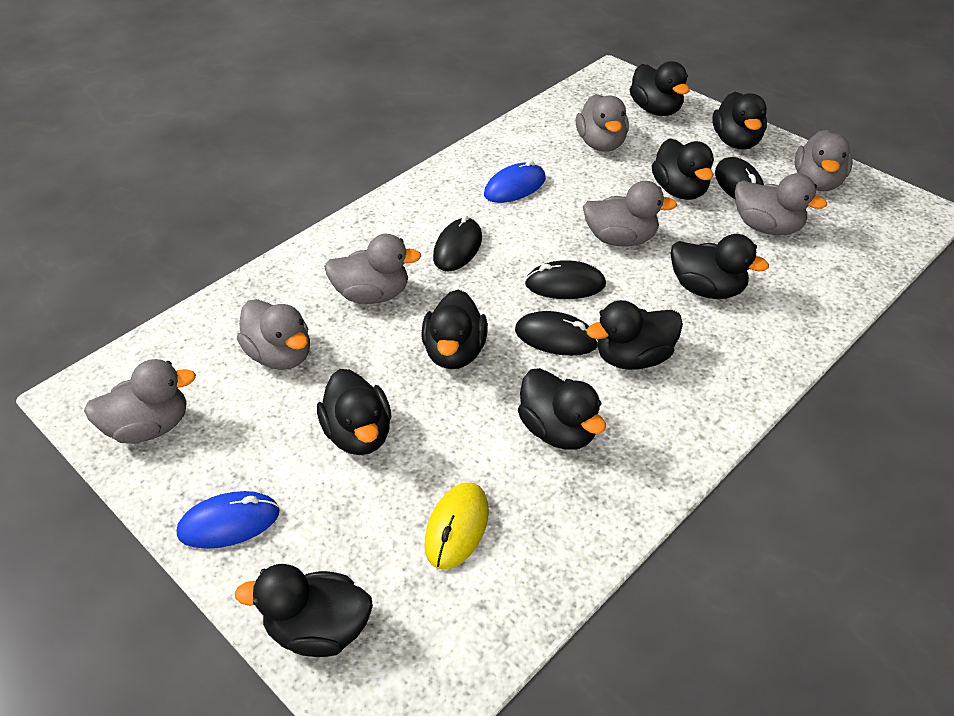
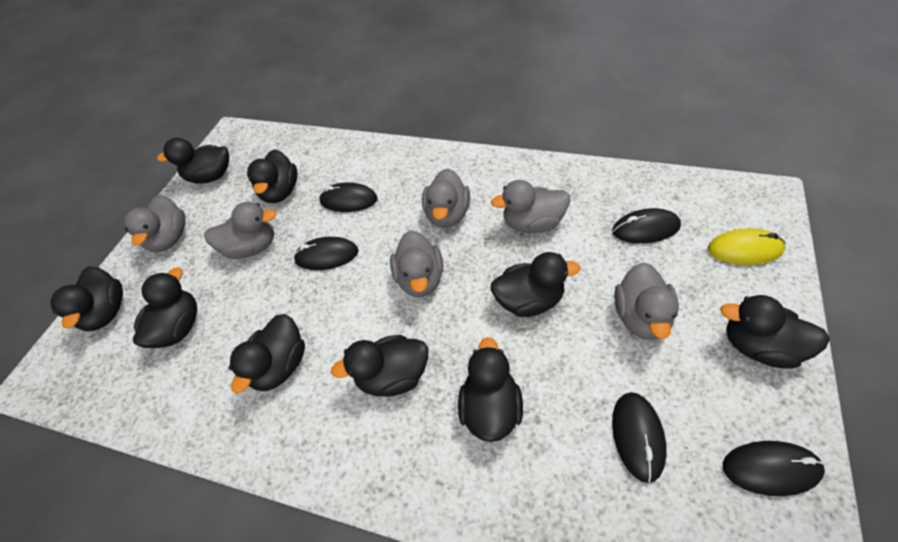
black mouse: 4 -> 5
blue mouse: 2 -> 0
grey duck: 7 -> 6

